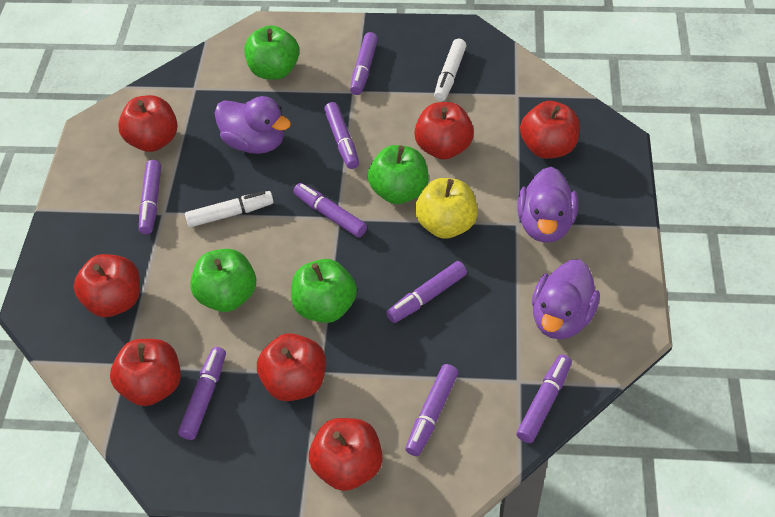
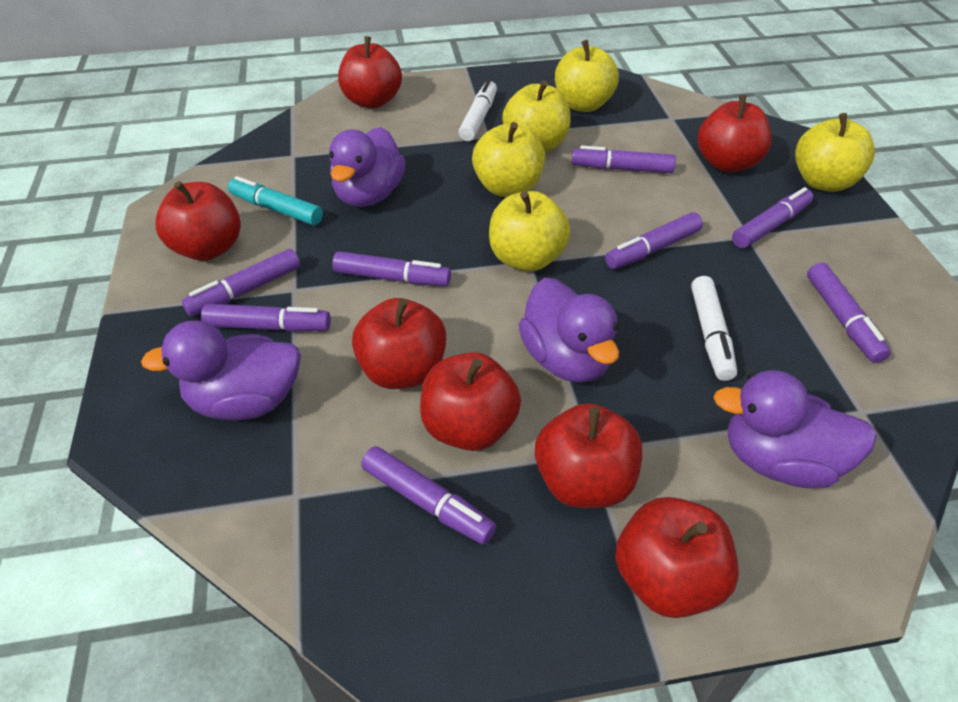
green apple: 4 -> 0
purple duck: 3 -> 4
turquoise marker: 0 -> 1
yellow apple: 1 -> 5

